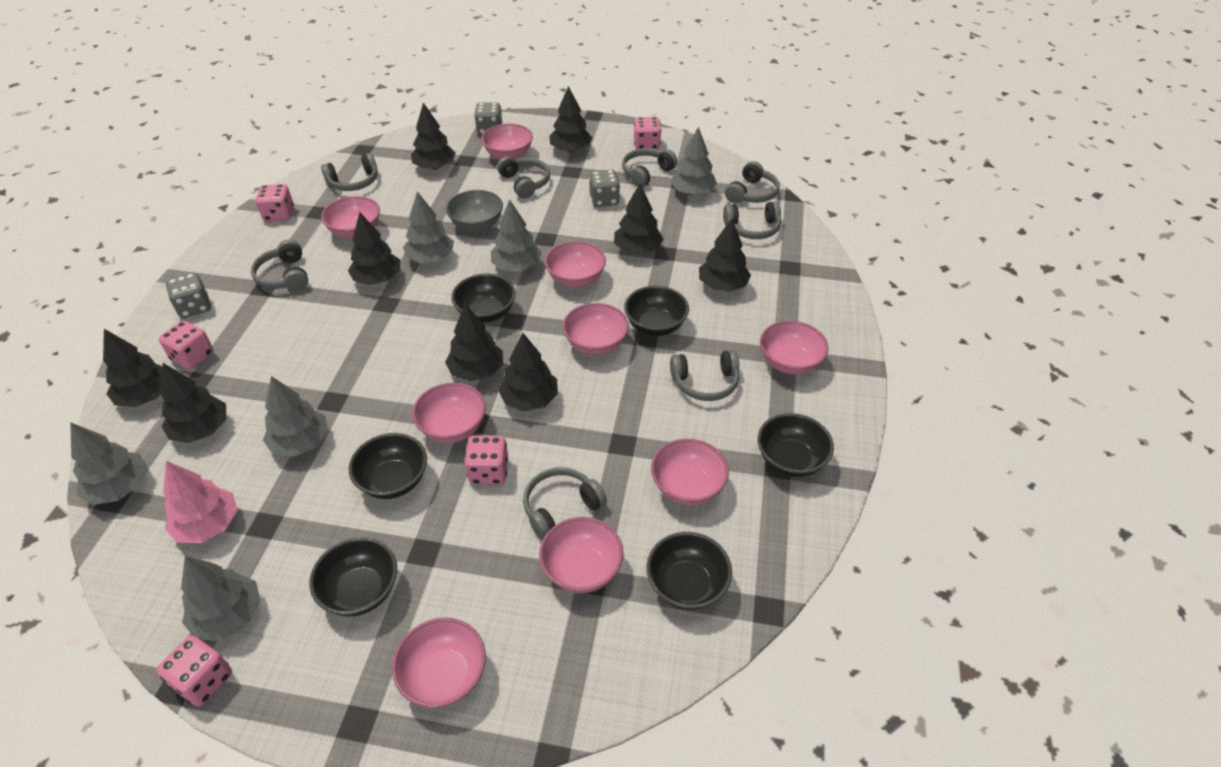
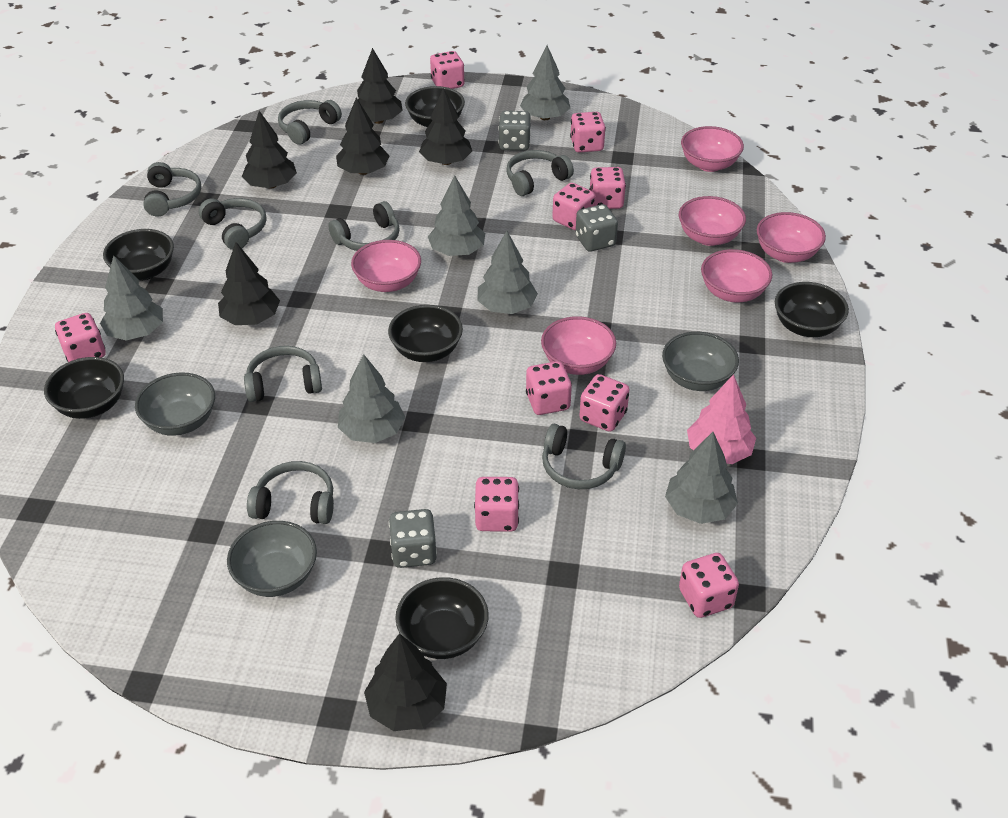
black tree: 9 -> 6
grey bowl: 1 -> 3
pink bowl: 9 -> 6
pink dice: 5 -> 9

